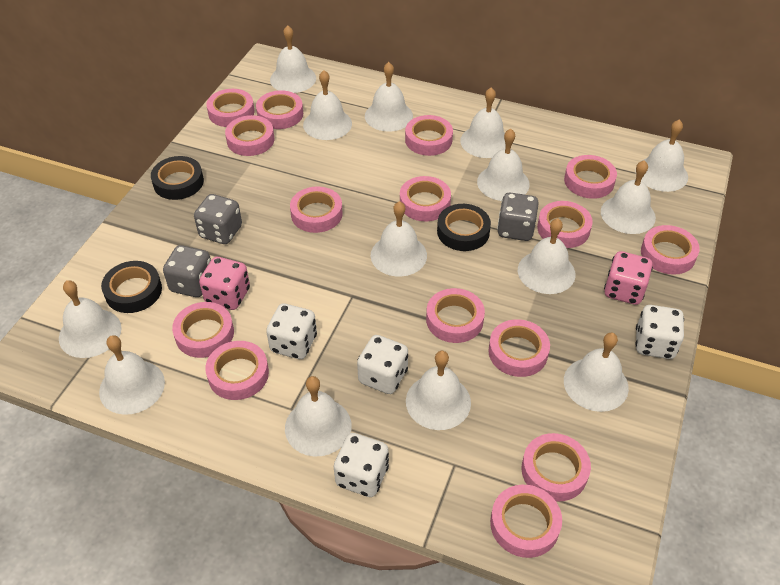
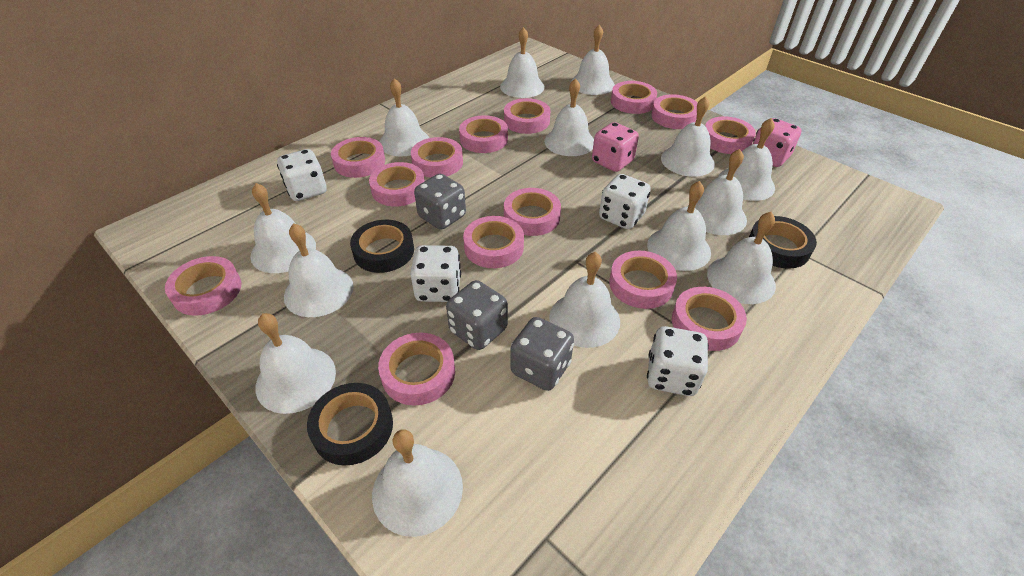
pink tape: 15 -> 14

